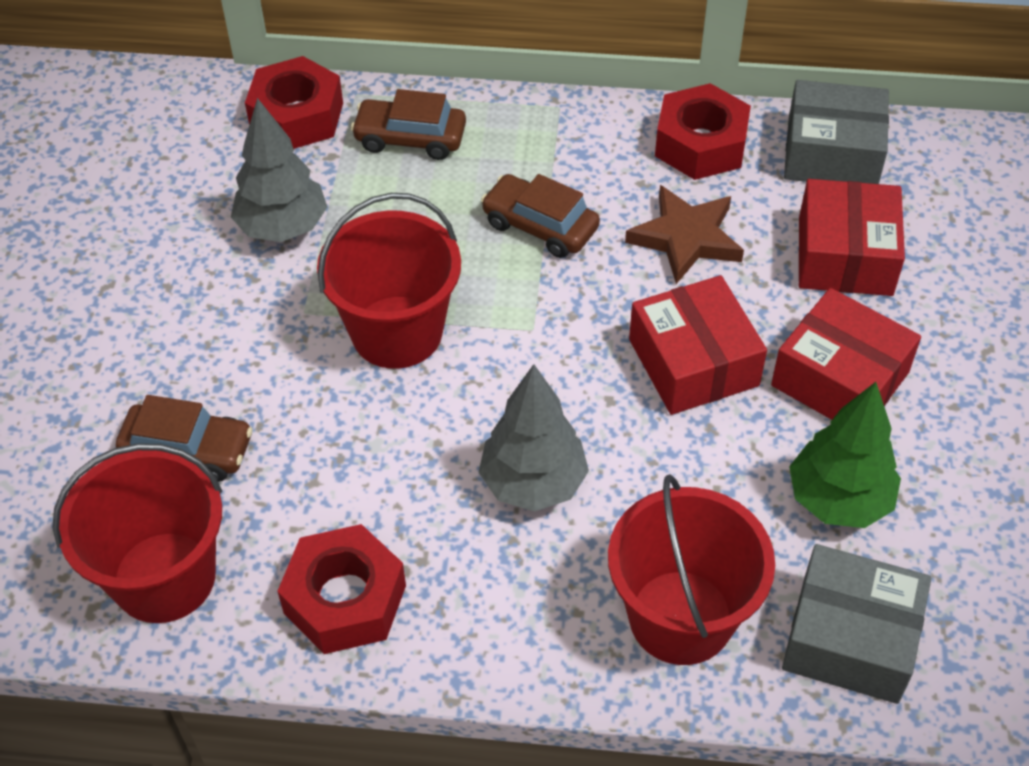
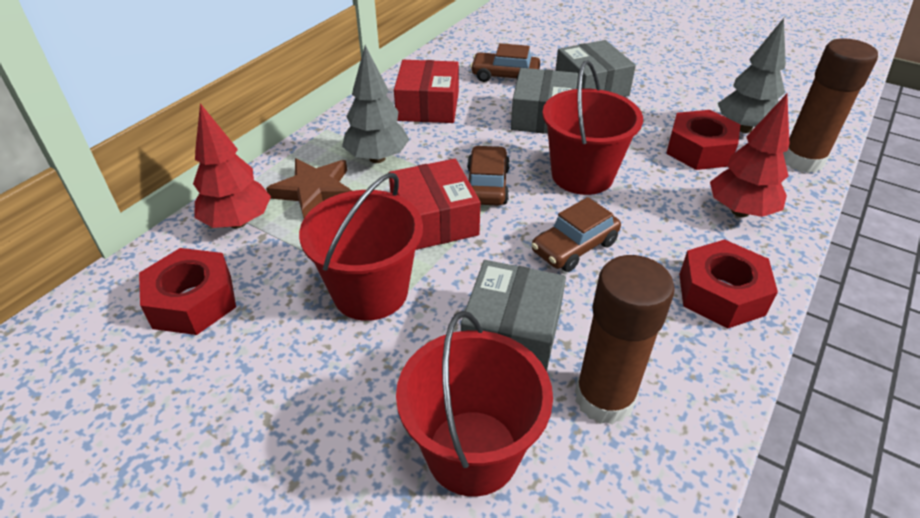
brown glue stick: 0 -> 2
green tree: 1 -> 0
grey box: 2 -> 3
red box: 3 -> 2
red tree: 0 -> 2

